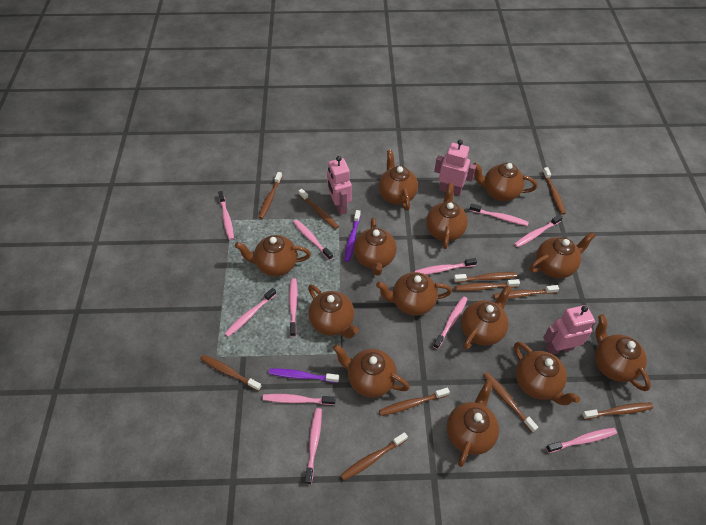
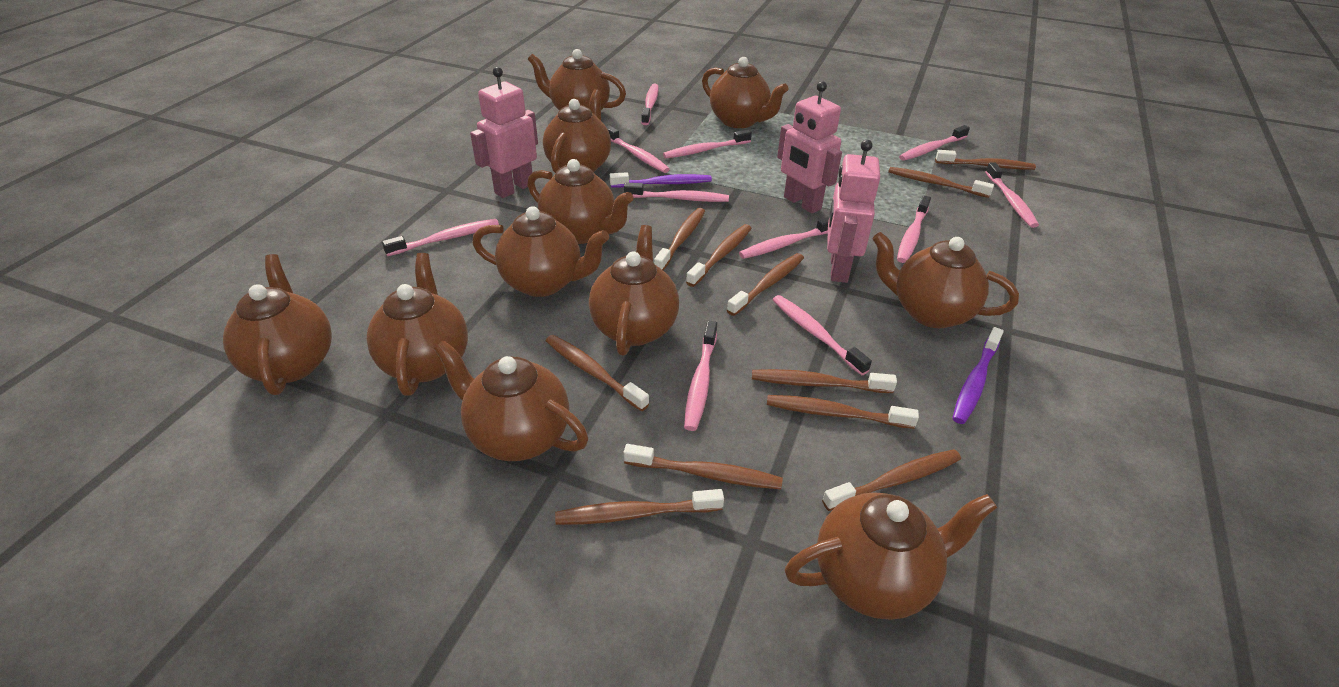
brown teapot: 13 -> 11

